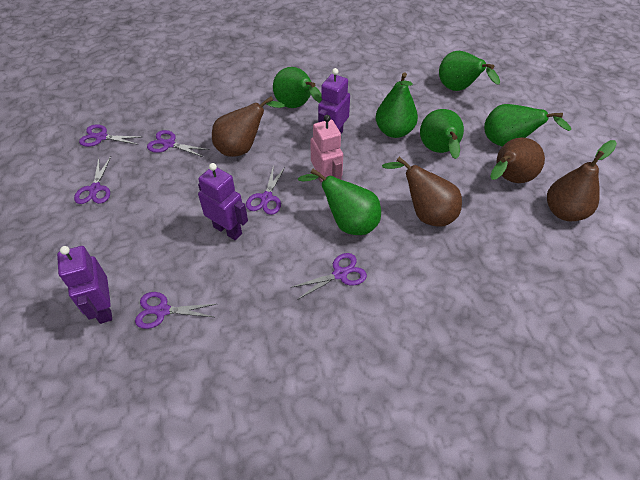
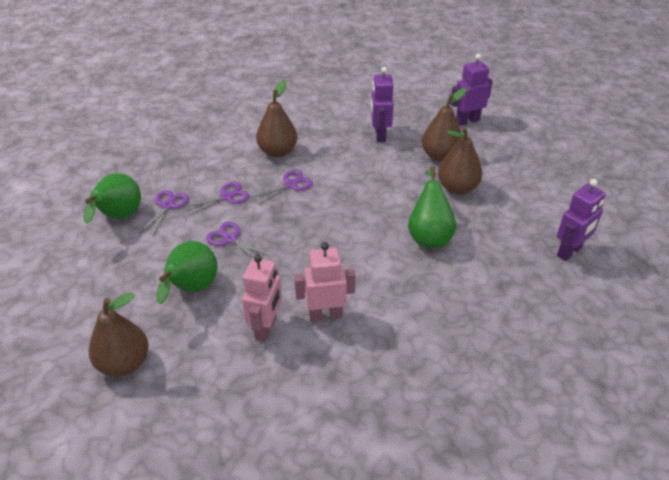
green pear: 6 -> 3
pink robot: 1 -> 2
purple scissors: 6 -> 4

